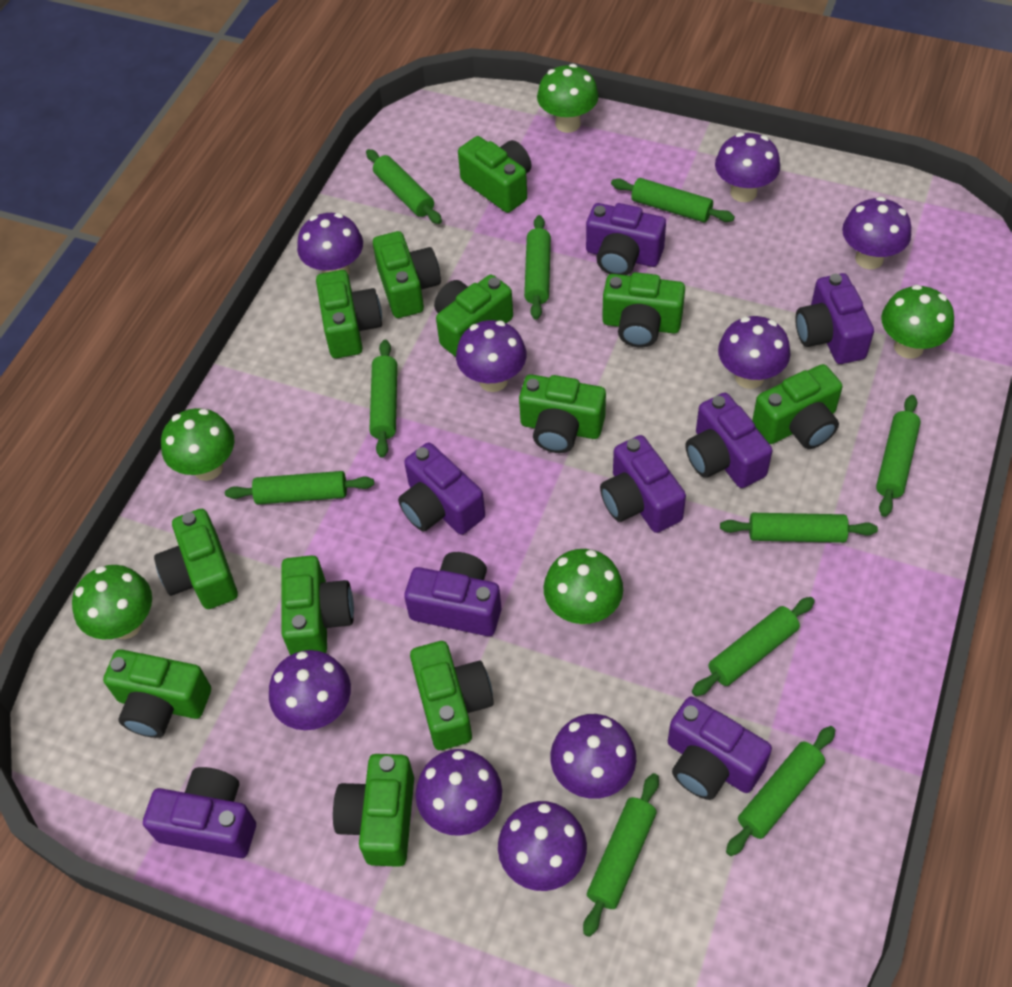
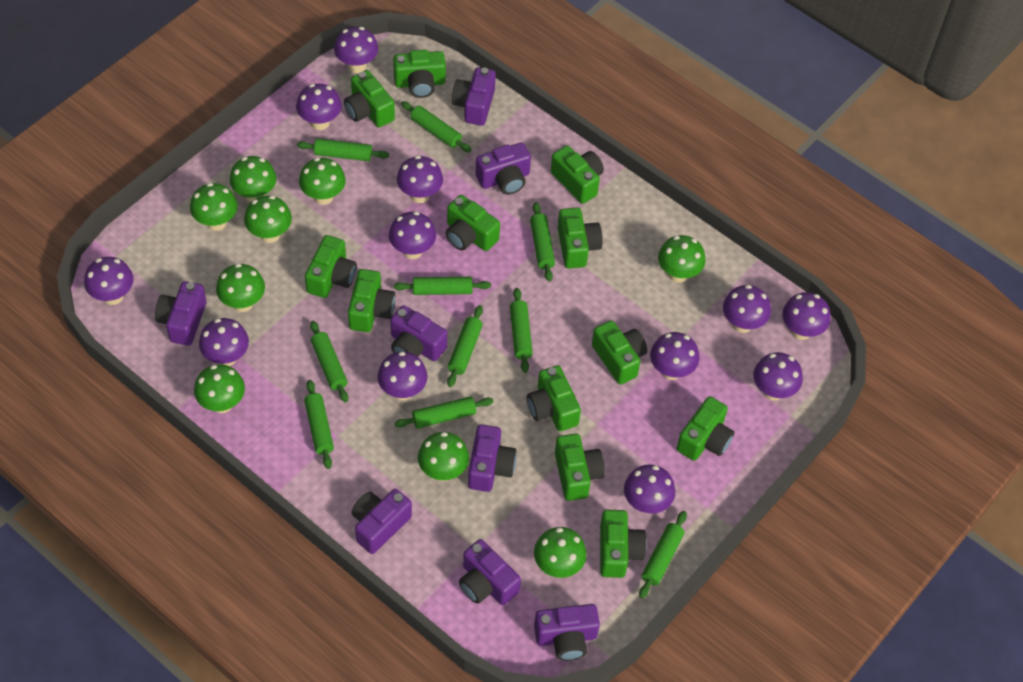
green mushroom: 5 -> 9
purple mushroom: 9 -> 12

